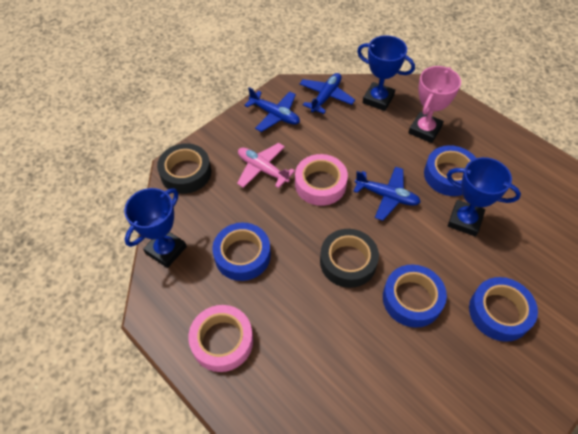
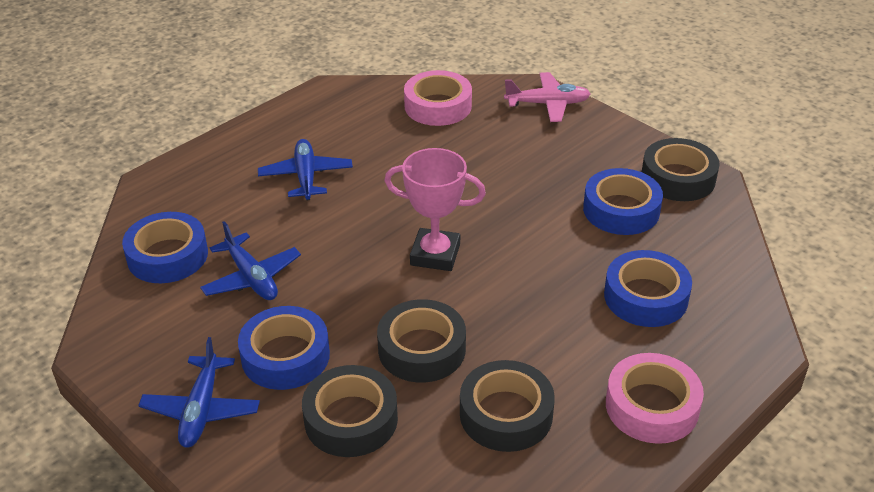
black tape: 2 -> 4
blue trophy: 3 -> 0

